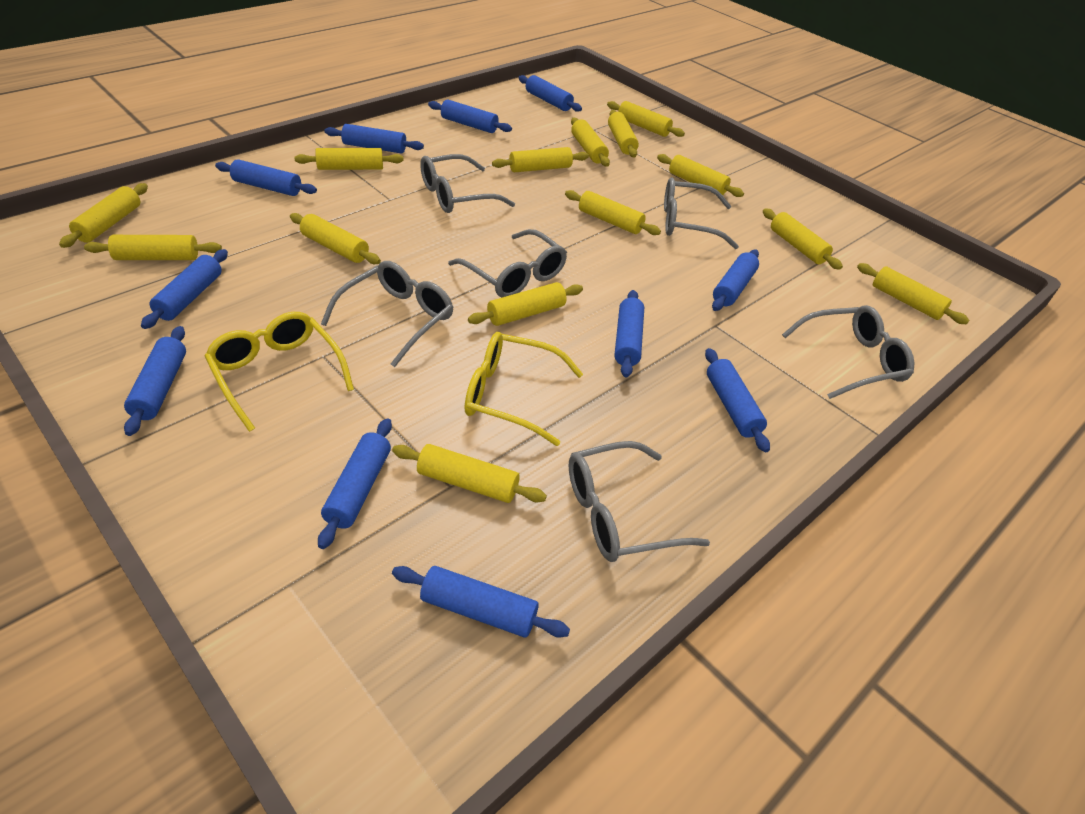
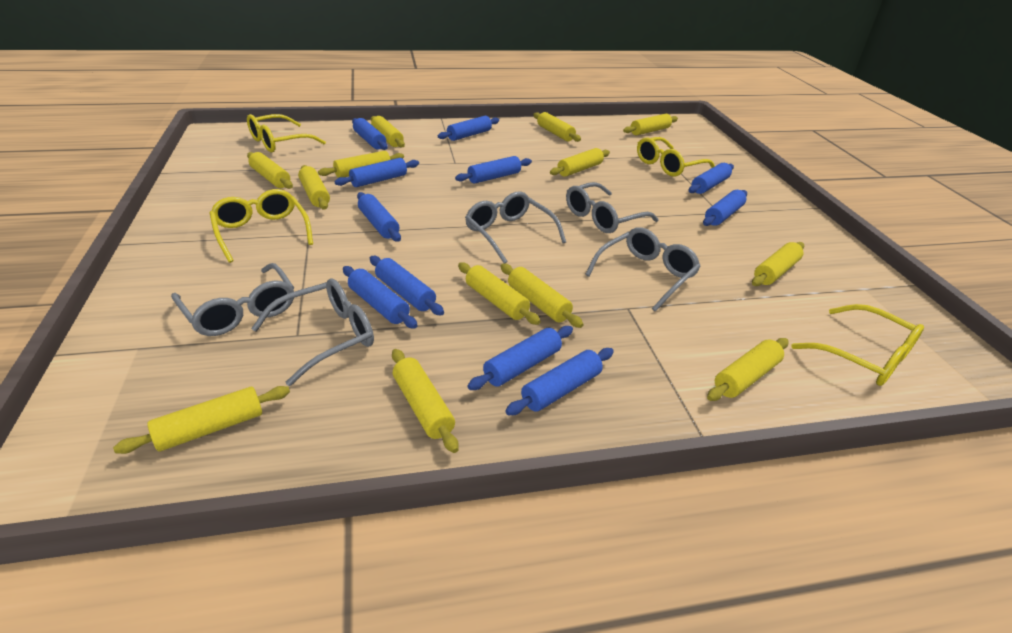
grey glasses: 6 -> 5
yellow glasses: 2 -> 4
yellow rolling pin: 14 -> 13

